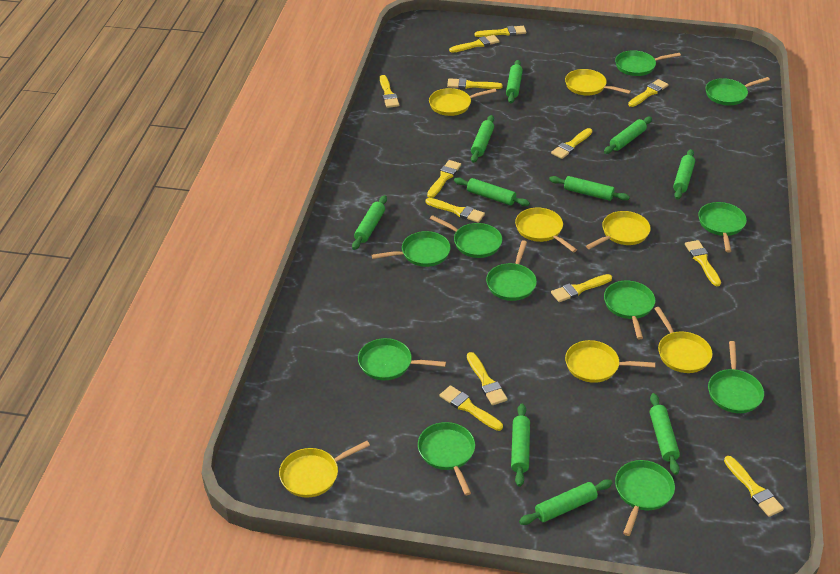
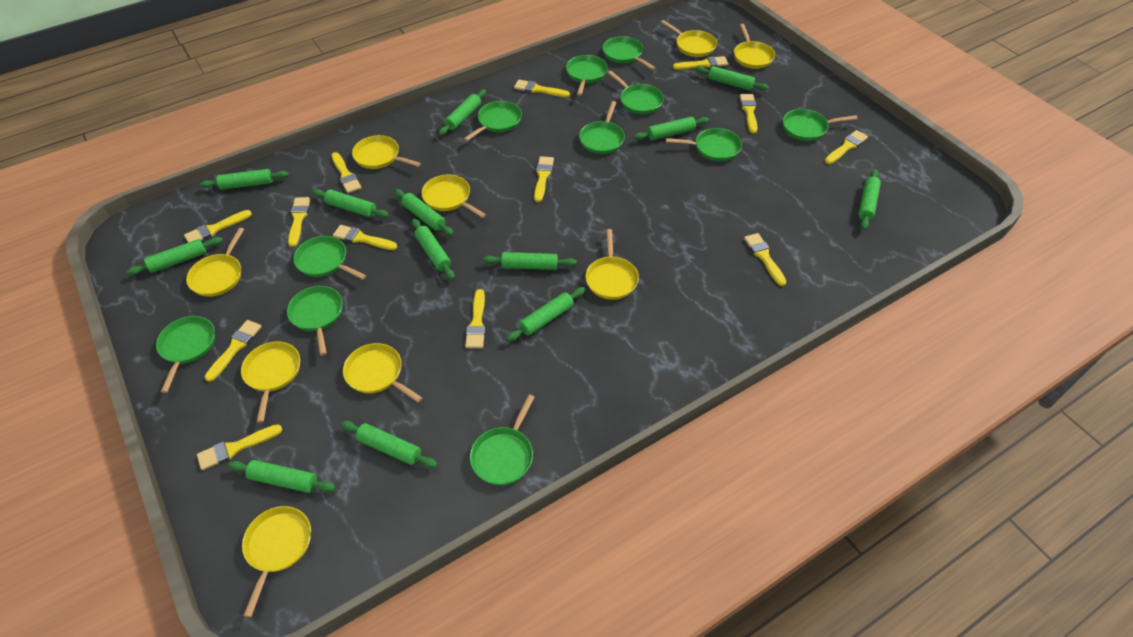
green rolling pin: 10 -> 13
yellow pan: 7 -> 9

